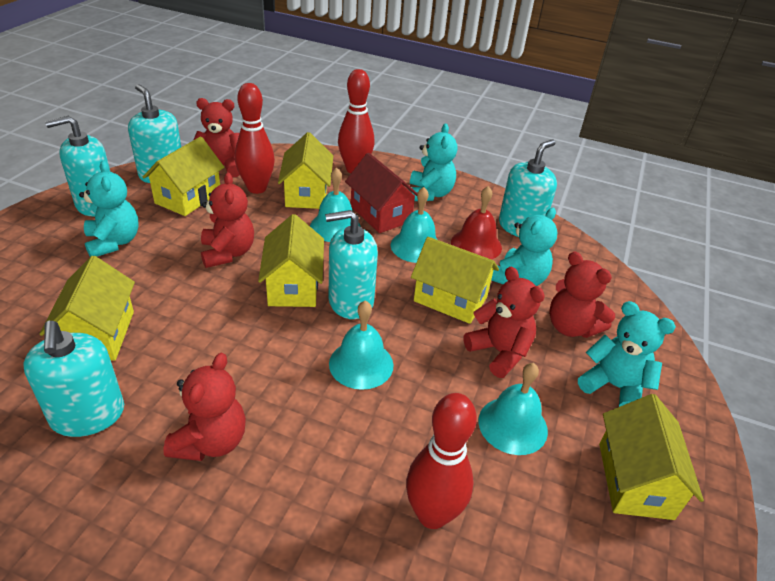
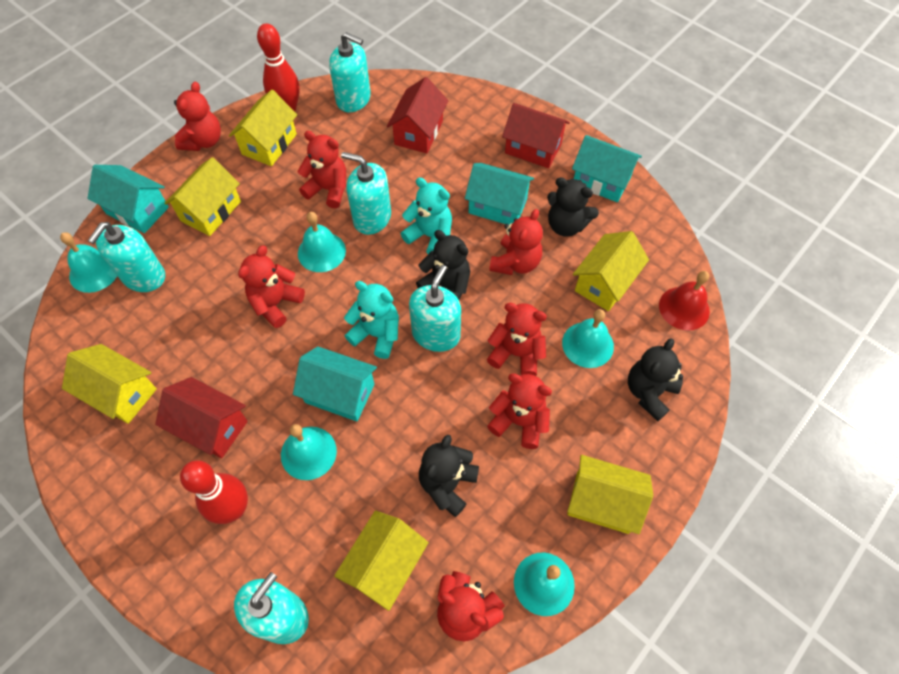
black teddy bear: 0 -> 4
red bowling pin: 3 -> 2
red house: 1 -> 3
red teddy bear: 5 -> 7
turquoise bell: 4 -> 5
turquoise house: 0 -> 4
turquoise teddy bear: 4 -> 2

